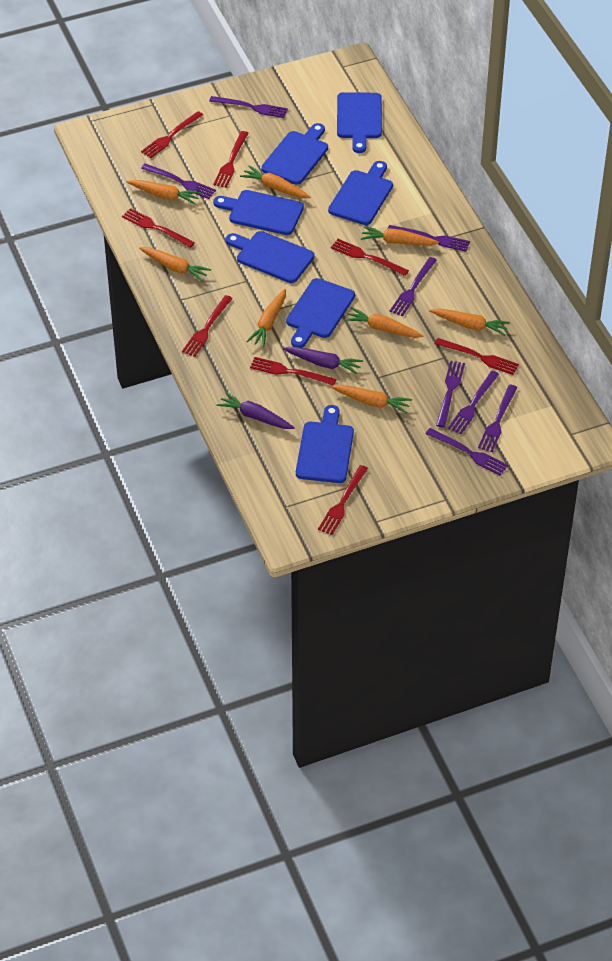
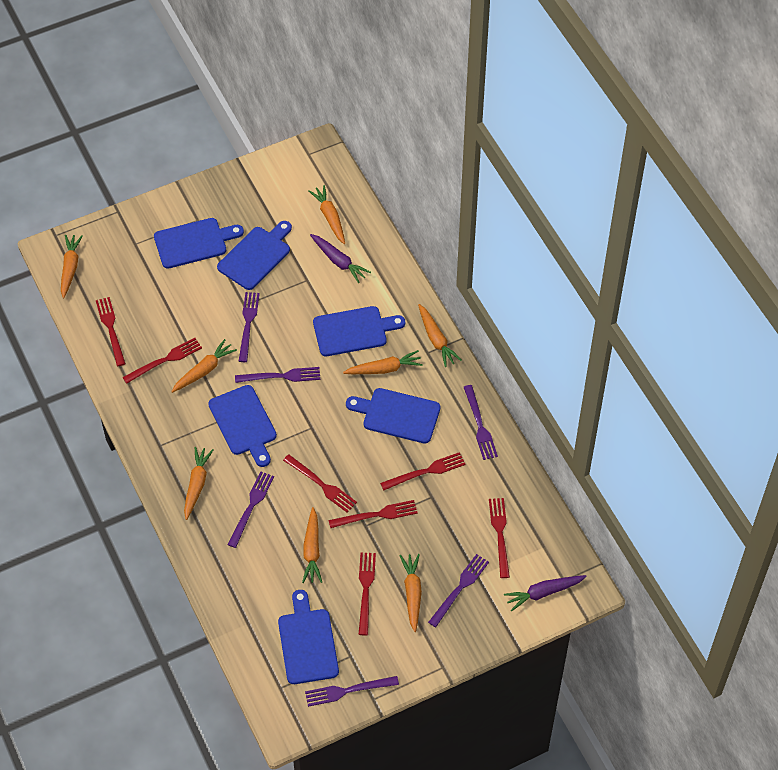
blue cutting board: 7 -> 6
purple fork: 8 -> 6
red fork: 8 -> 7

